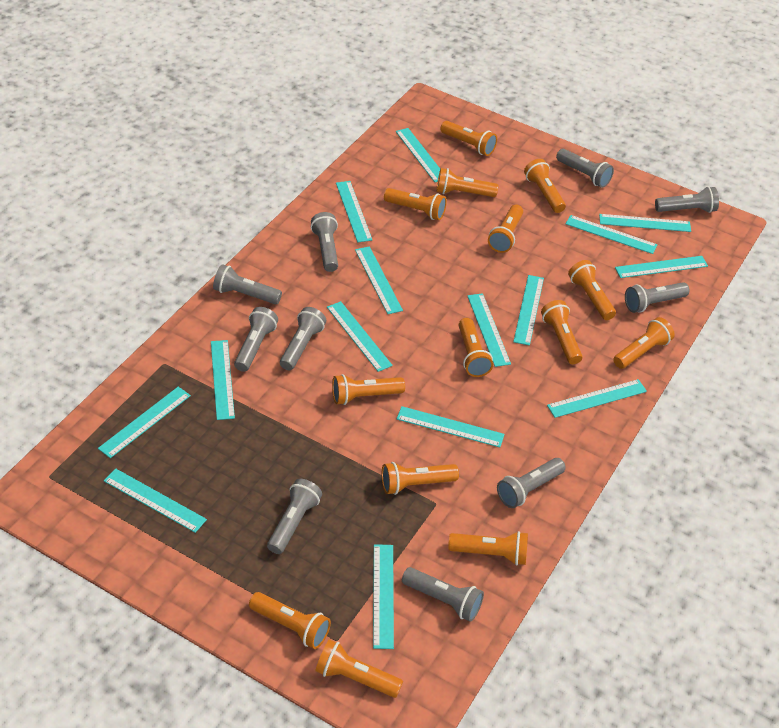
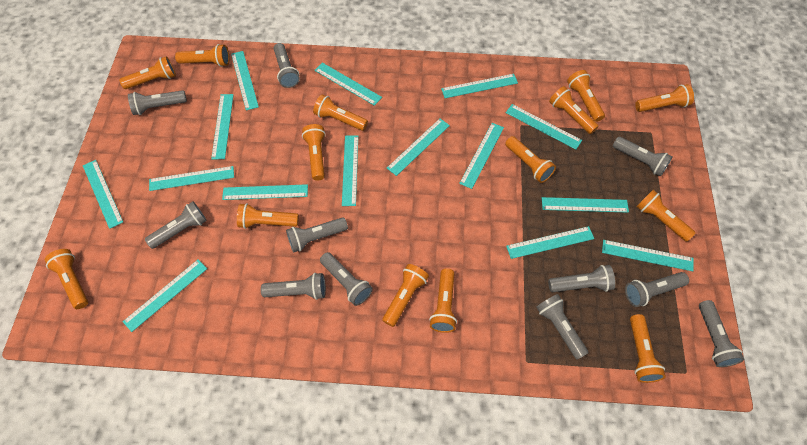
grey flashlight: 10 -> 11

